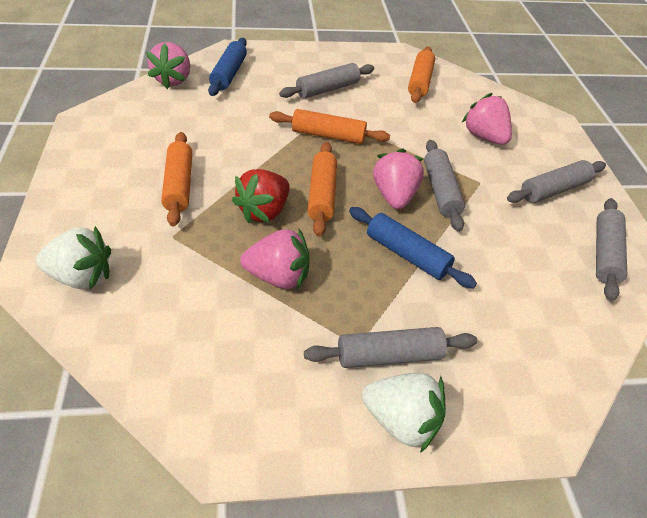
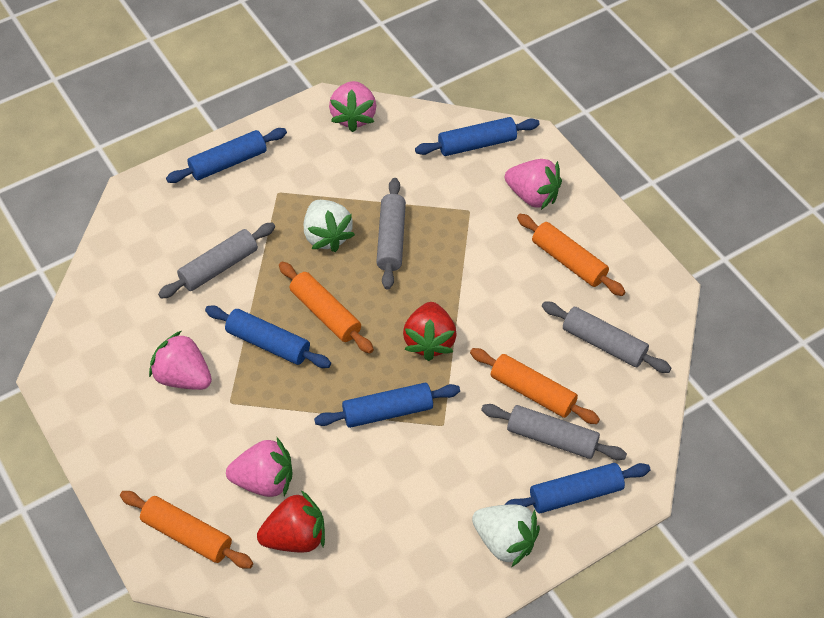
blue rolling pin: 2 -> 5
grey rolling pin: 5 -> 4
red strawberry: 1 -> 2

